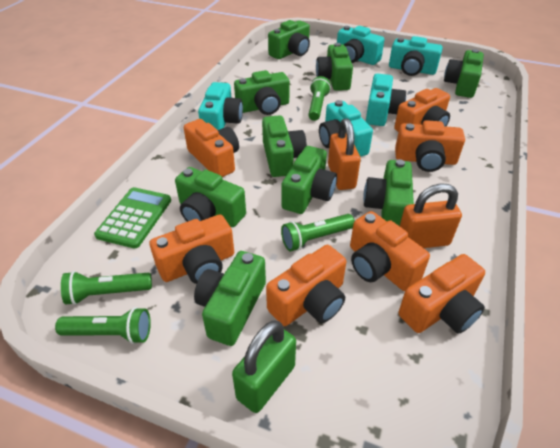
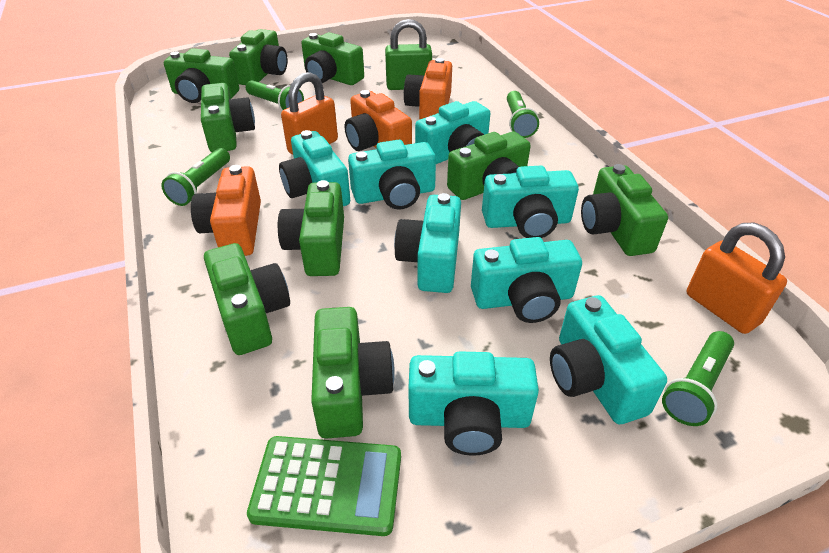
orange camera: 7 -> 3
turquoise camera: 5 -> 8

